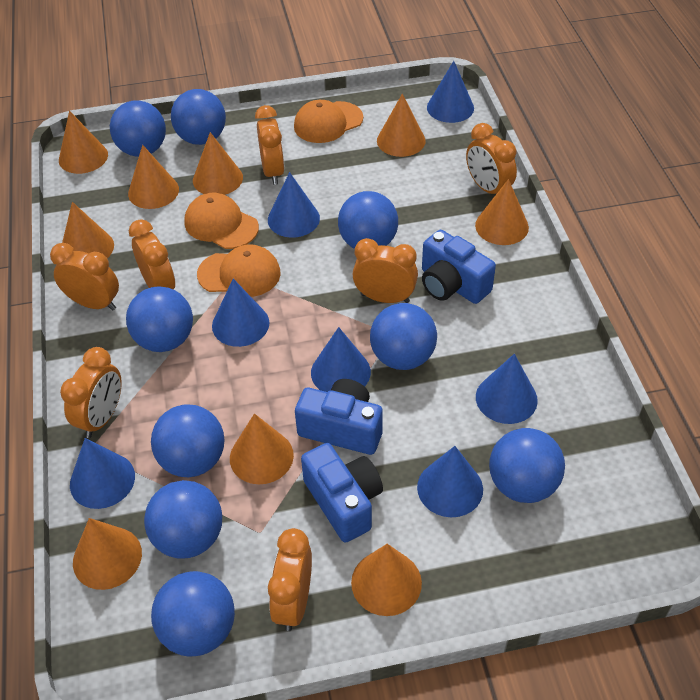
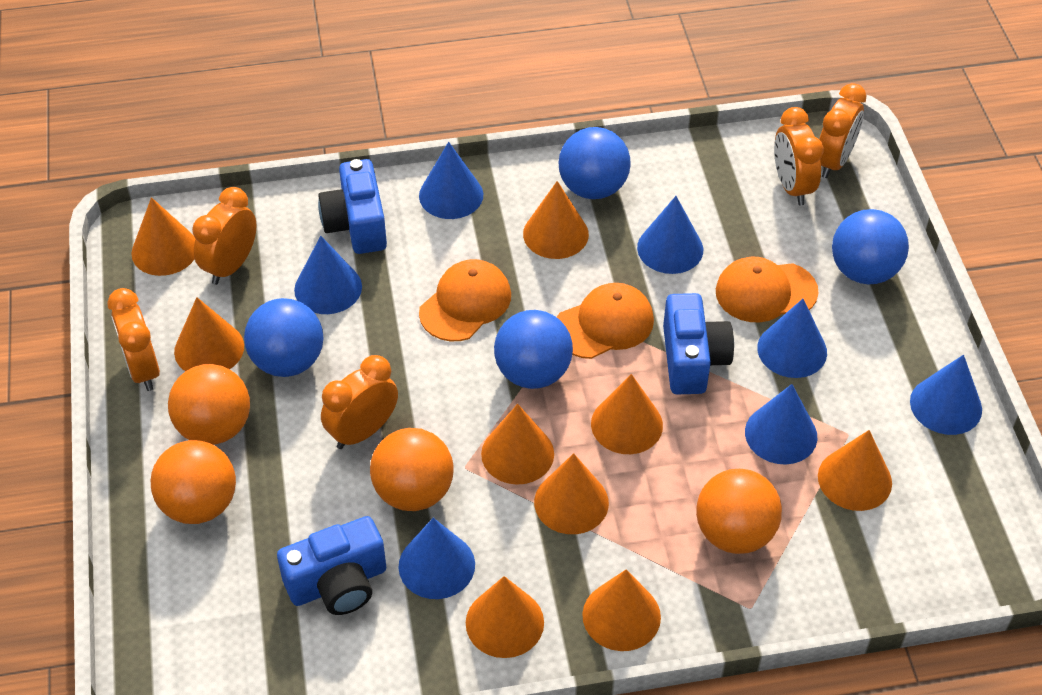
blue ball: 9 -> 4
orange ball: 0 -> 4
orange clock: 7 -> 5

